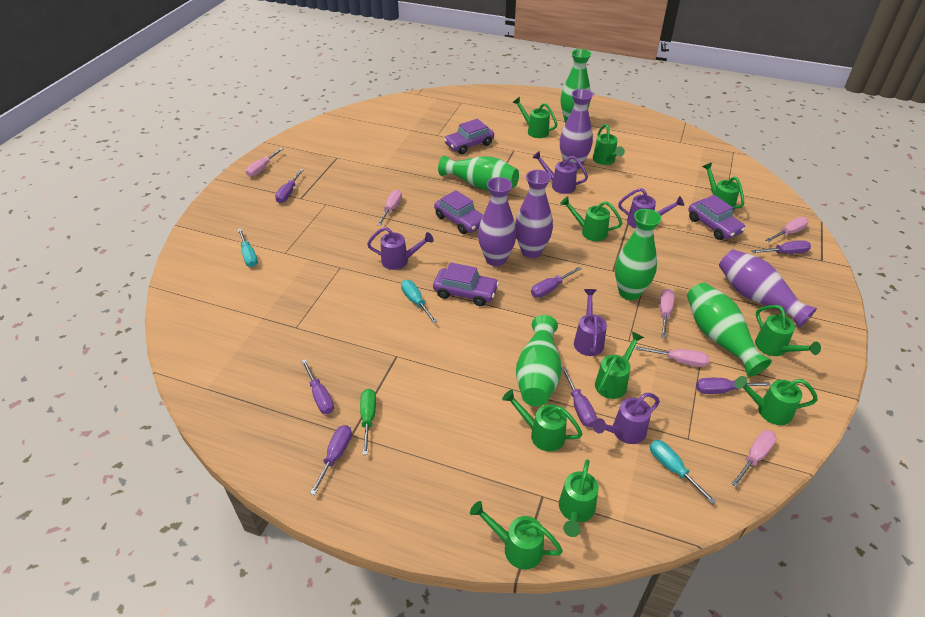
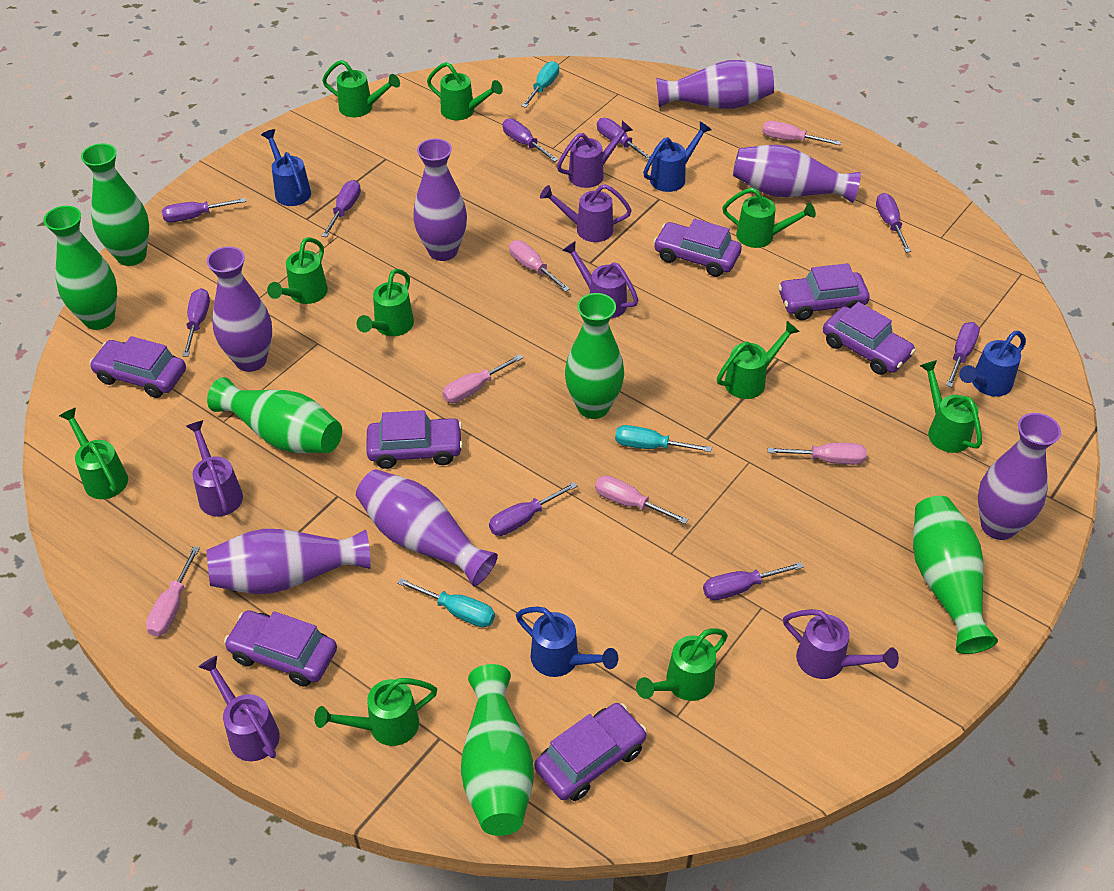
blue watering can: 0 -> 4
green screwdriver: 1 -> 0
green vase: 5 -> 6
purple car: 4 -> 7
purple screwdriver: 7 -> 9
purple vase: 4 -> 7
purple watering can: 5 -> 6

